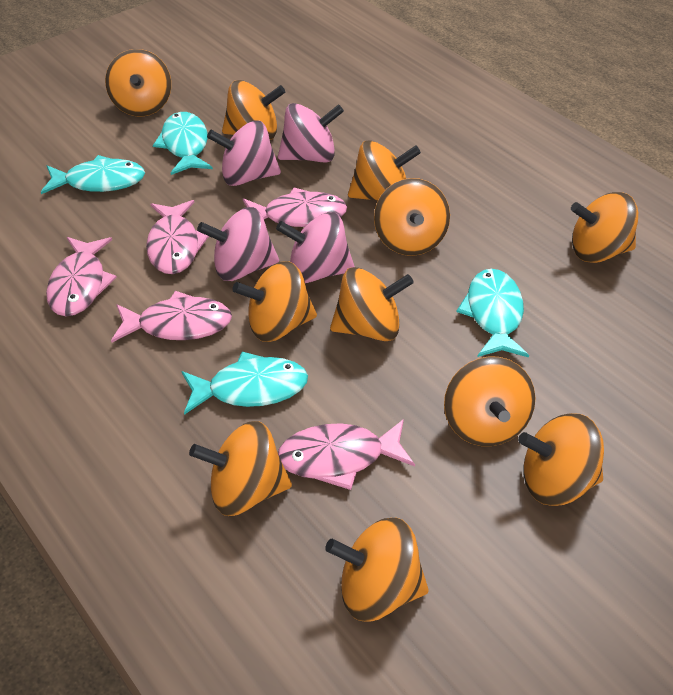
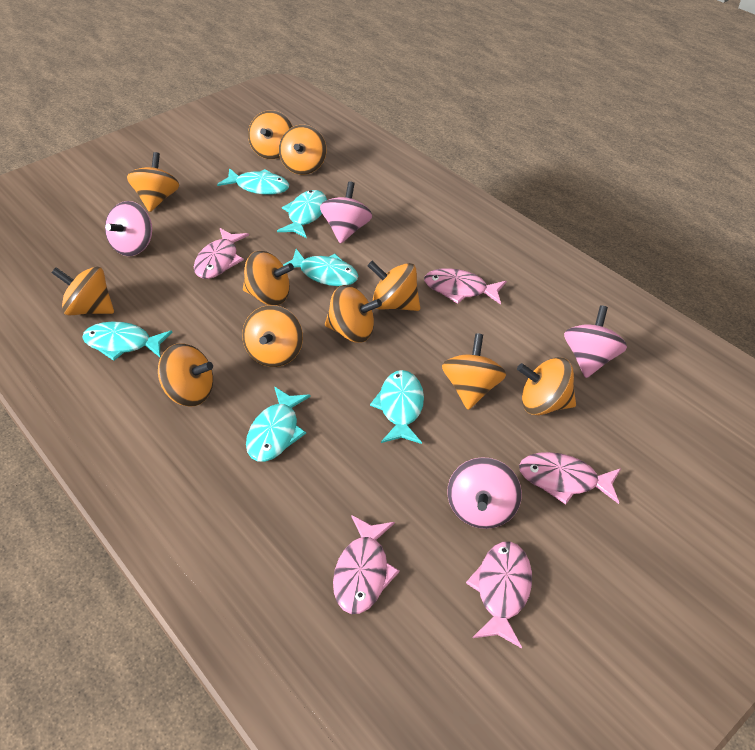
turquoise fish: 4 -> 6

